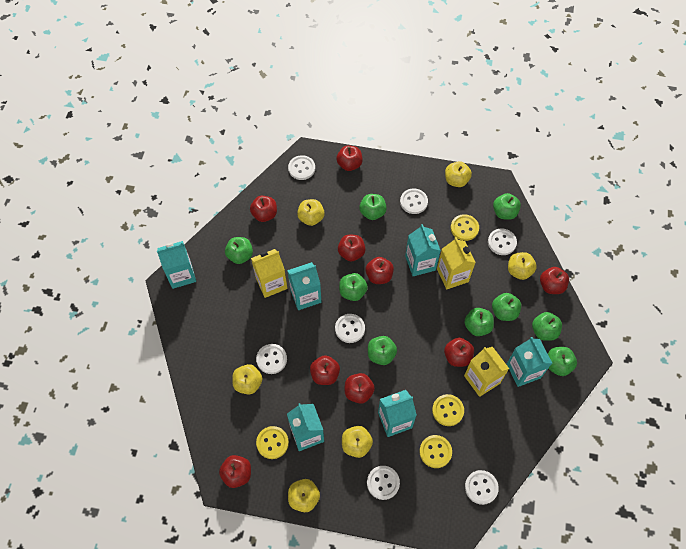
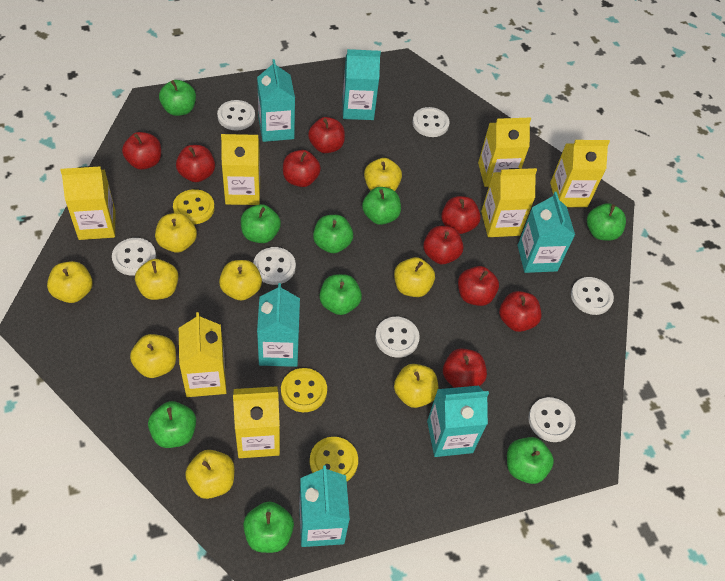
yellow apple: 6 -> 9
yellow button: 4 -> 3
yellow carton: 3 -> 7

